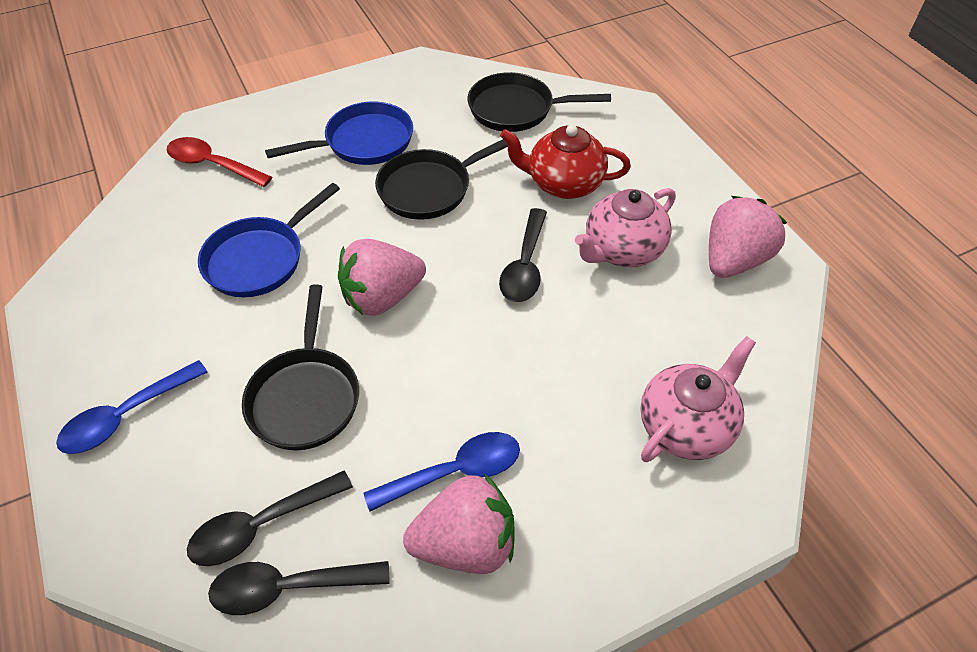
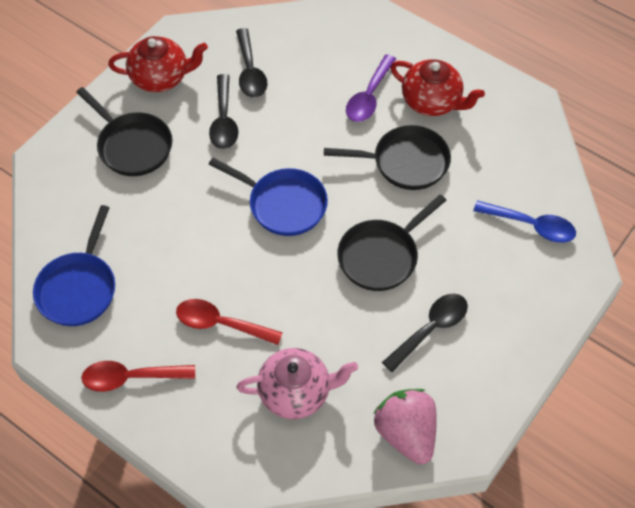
blue spoon: 2 -> 1
pink strawberry: 3 -> 1
pink teapot: 2 -> 1
purple spoon: 0 -> 1
red spoon: 1 -> 2
red teapot: 1 -> 2

